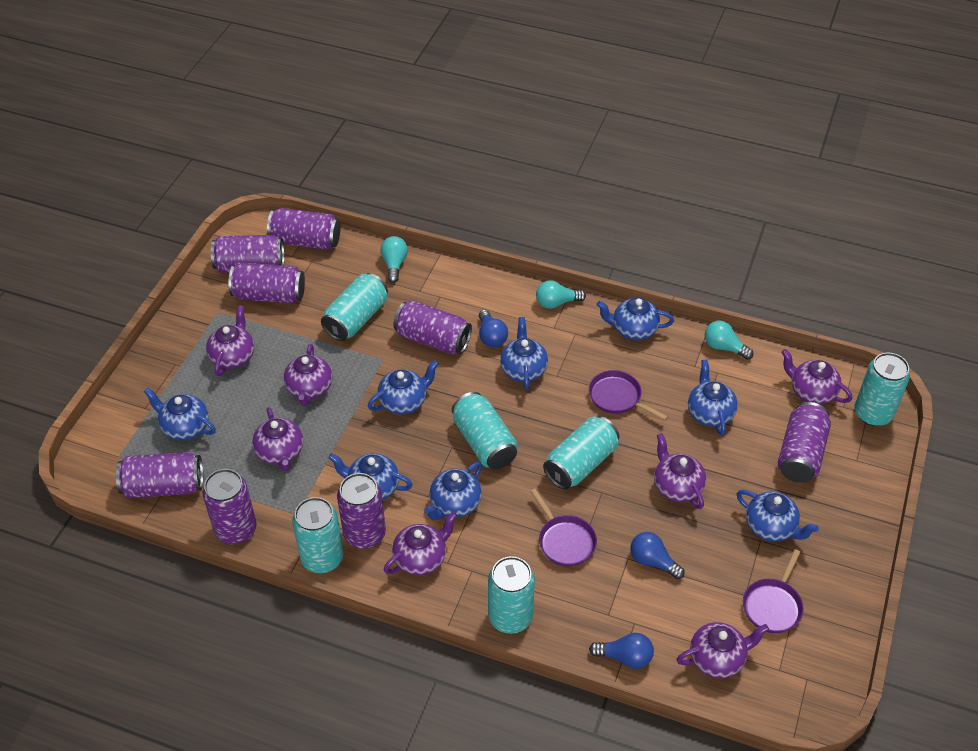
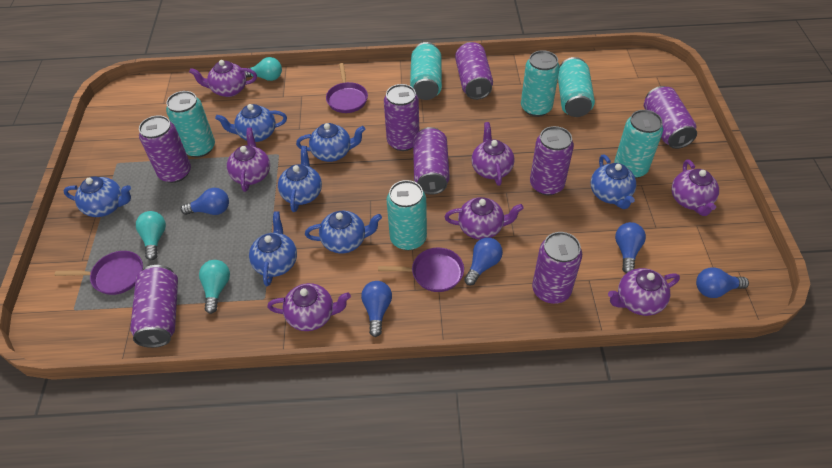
blue light bulb: 3 -> 5
blue teapot: 8 -> 7

